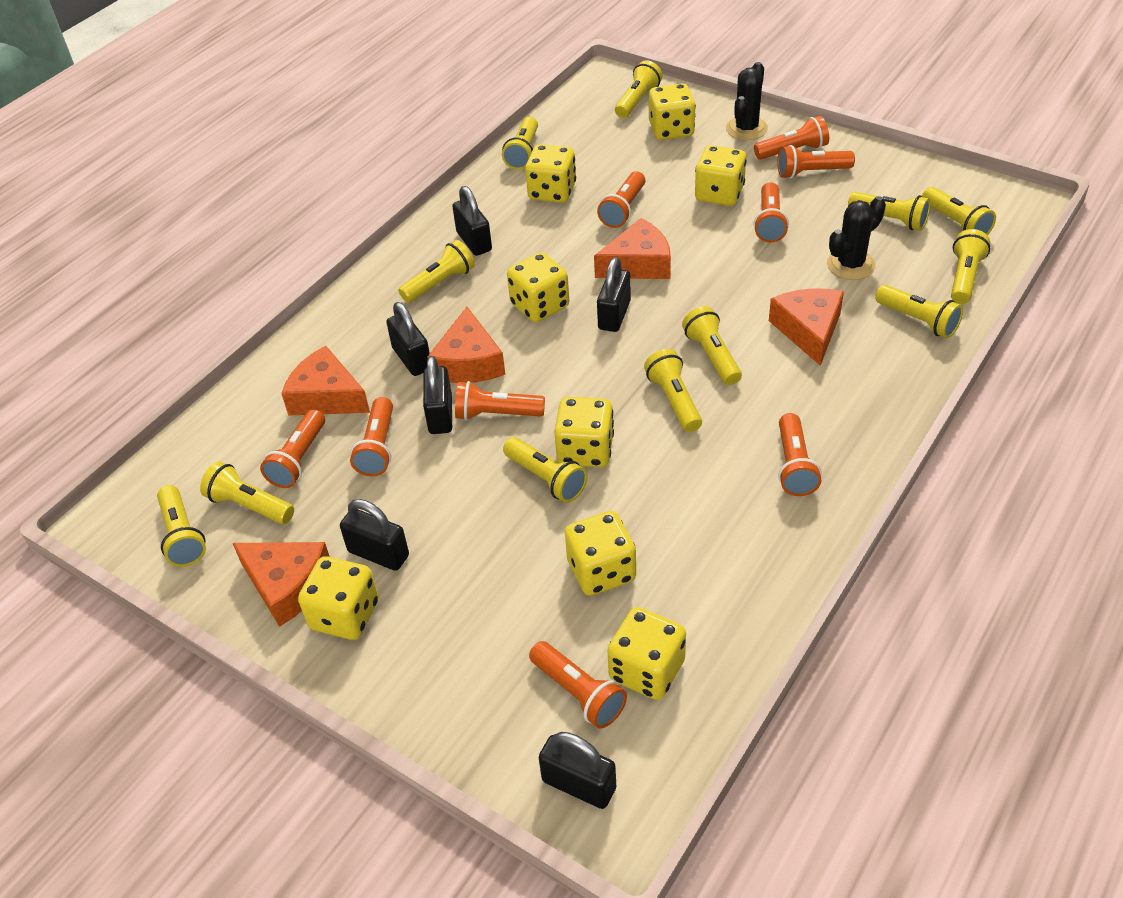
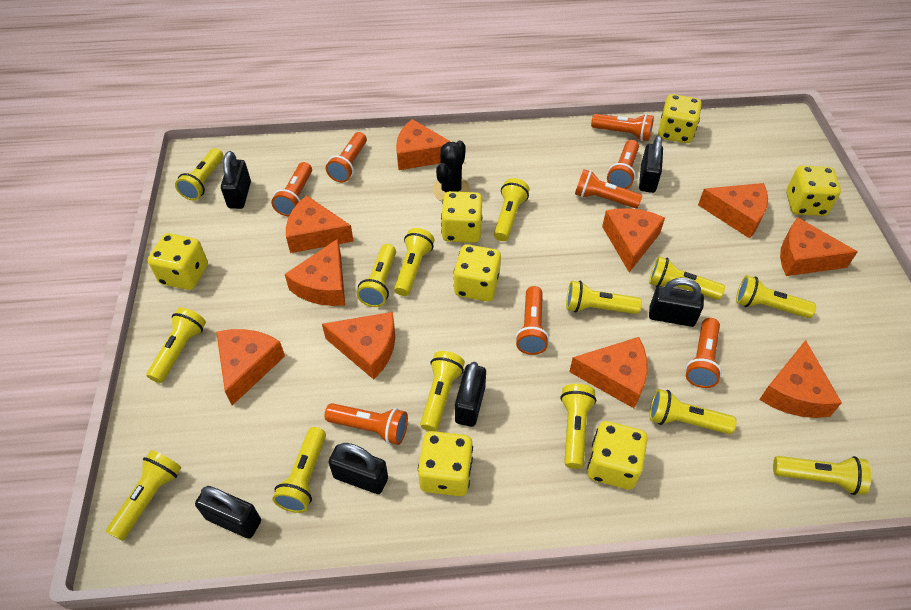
black cactus: 2 -> 1
orange cheese: 5 -> 10
orange flashlight: 9 -> 8
yellow dice: 8 -> 7
yellow flashlight: 12 -> 14

